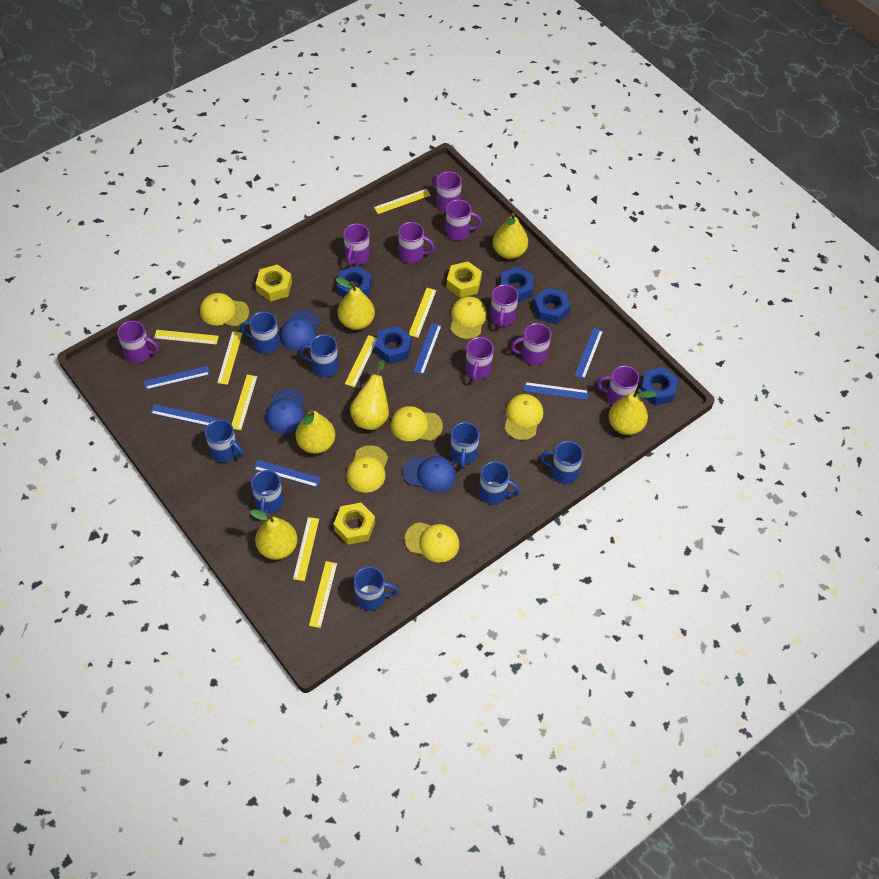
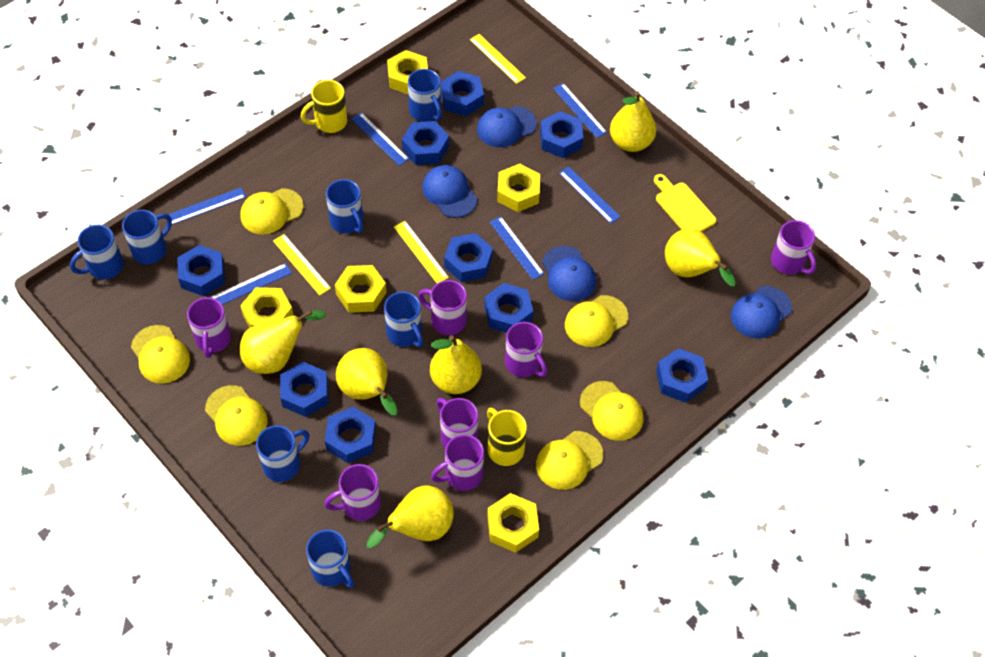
blue cap: 3 -> 4
blue mug: 8 -> 7
blue nut: 5 -> 9
purple mug: 9 -> 7
yellow cutting board: 0 -> 1
yellow mug: 0 -> 2
yellow nut: 3 -> 5
yellow ruler: 8 -> 3

